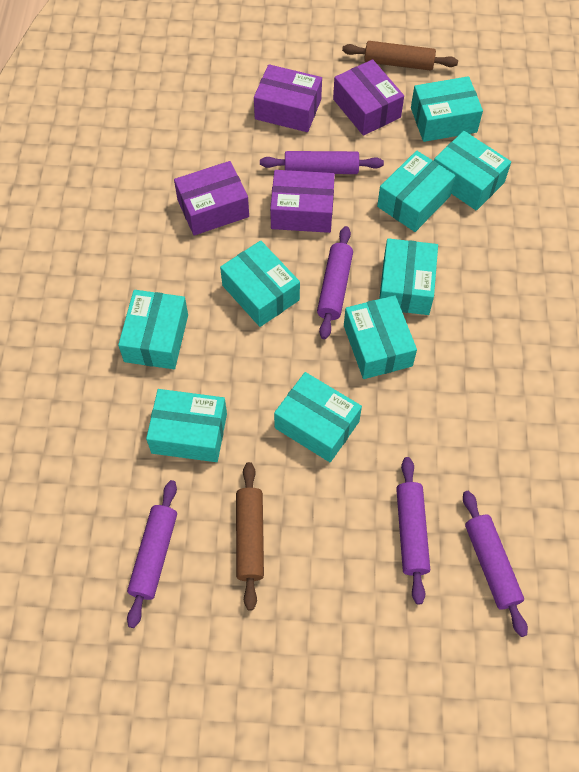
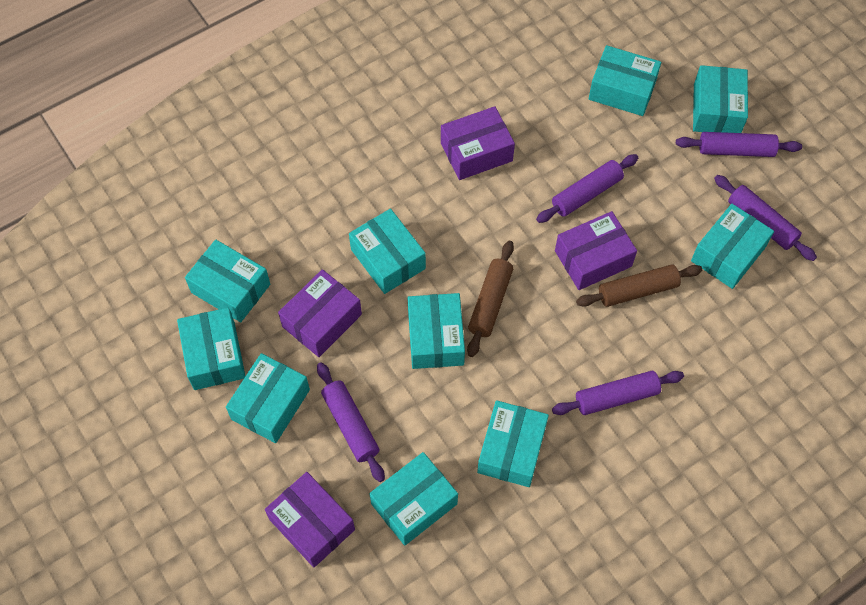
turquoise box: 9 -> 10

